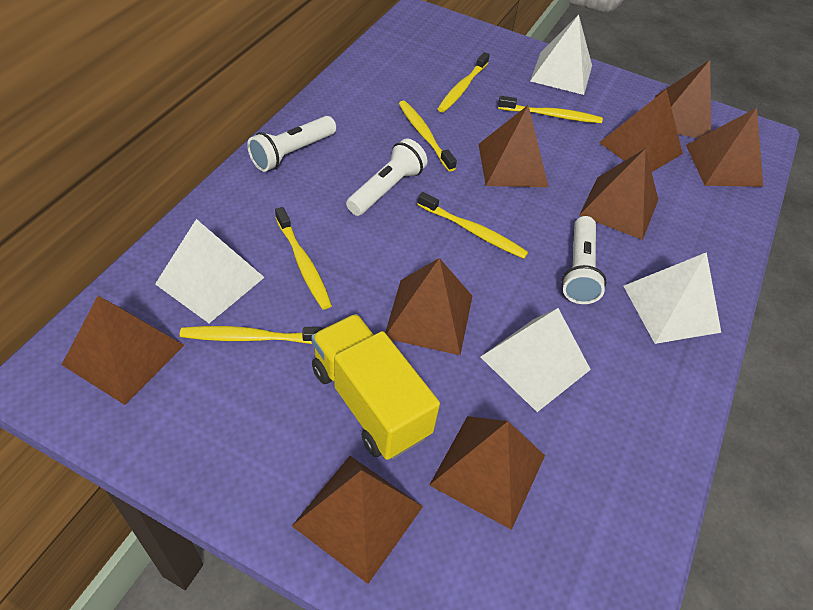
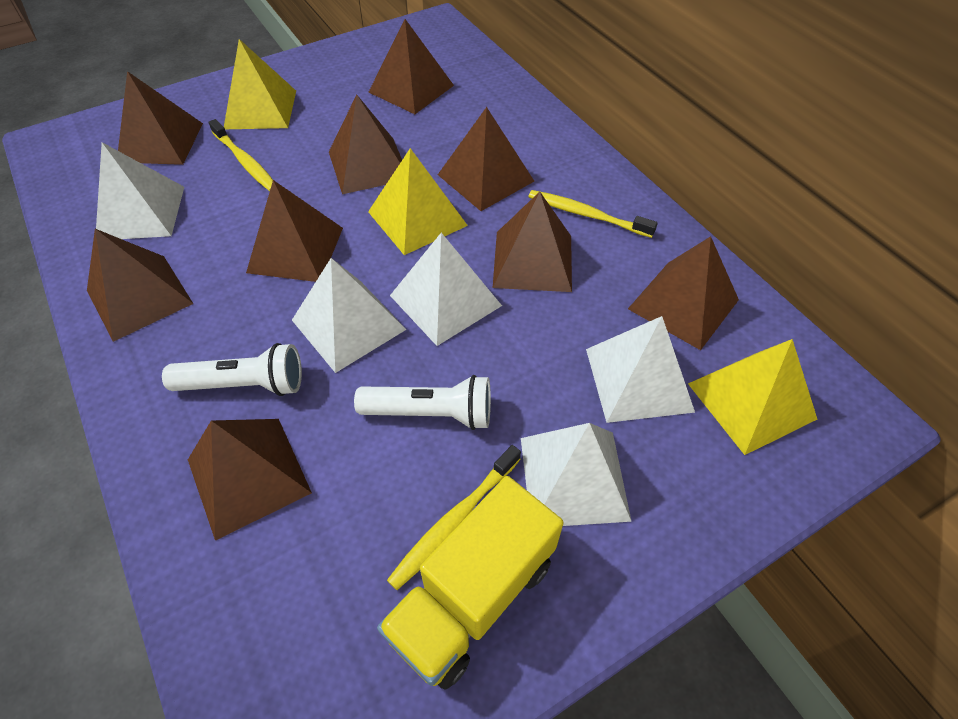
white flashlight: 3 -> 2
white pyramid: 4 -> 5
yellow pyramid: 0 -> 3
yellow toothbrush: 6 -> 3

